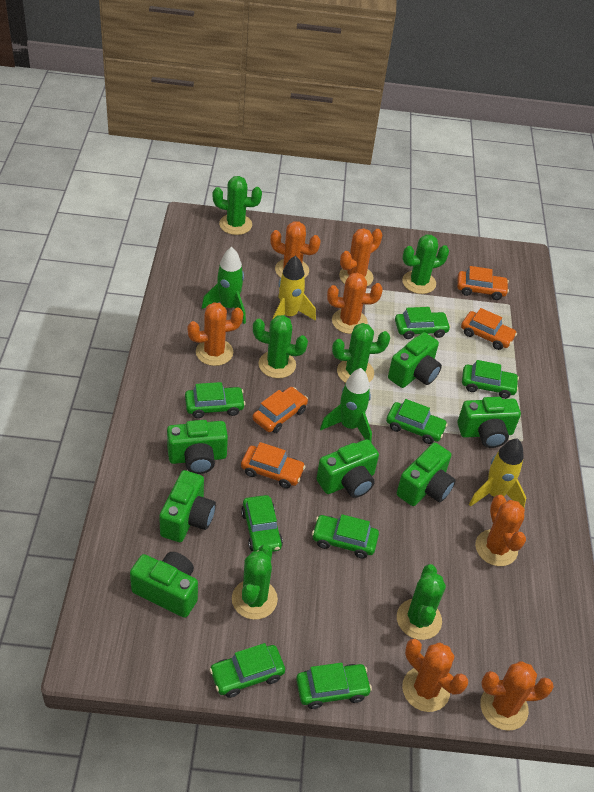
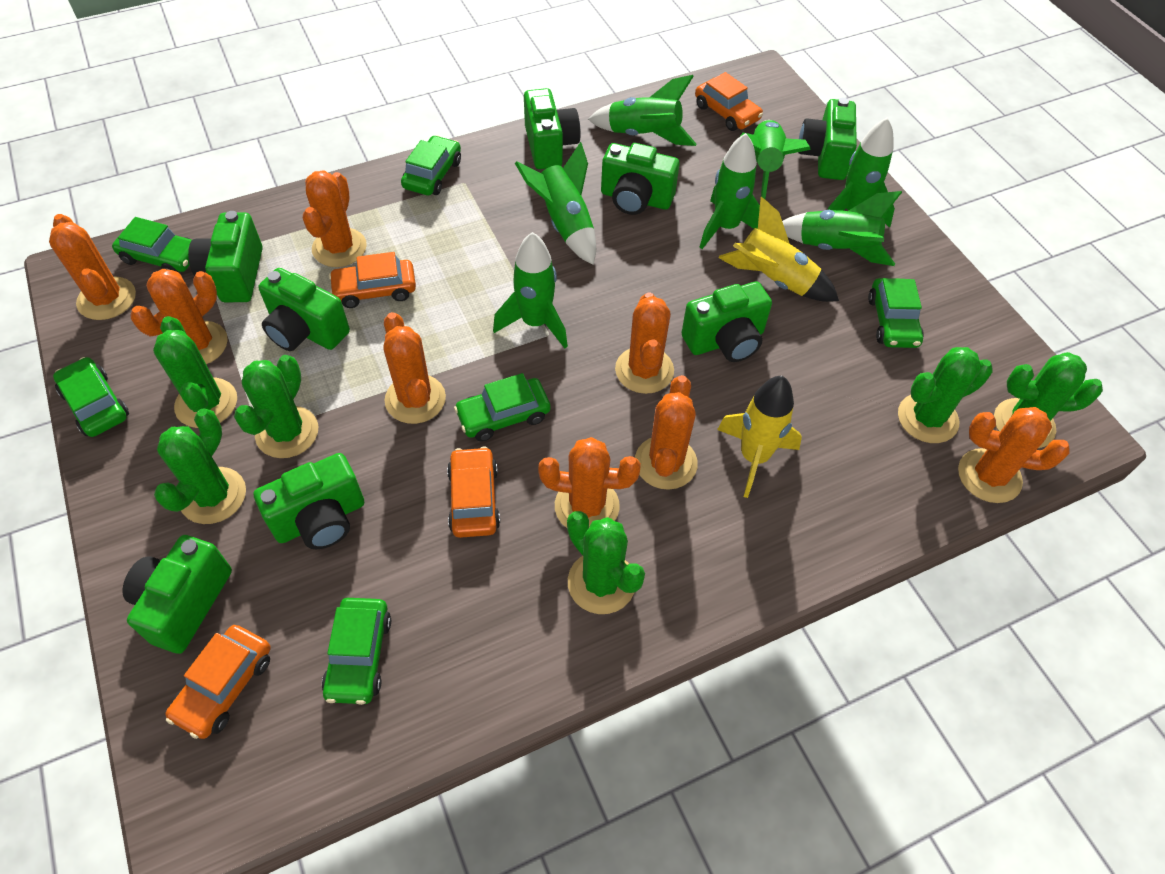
green camera: 7 -> 8
green car: 8 -> 6
green rocket: 2 -> 7
orange cactus: 7 -> 8

